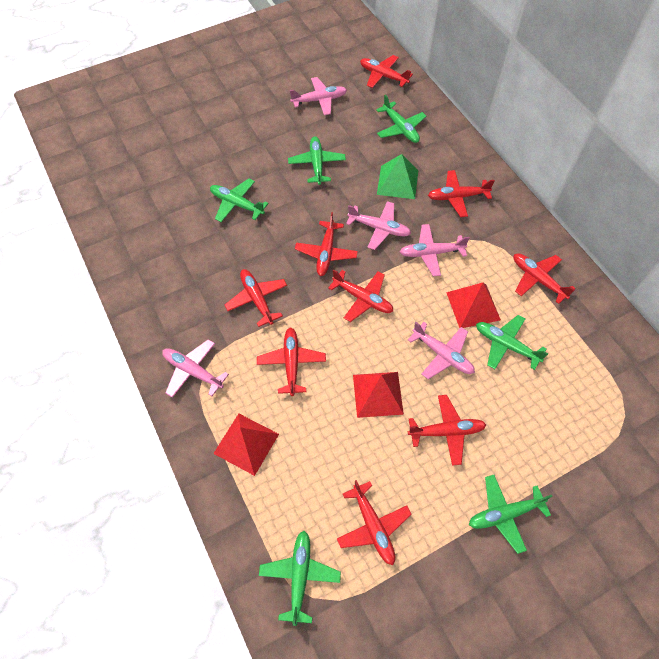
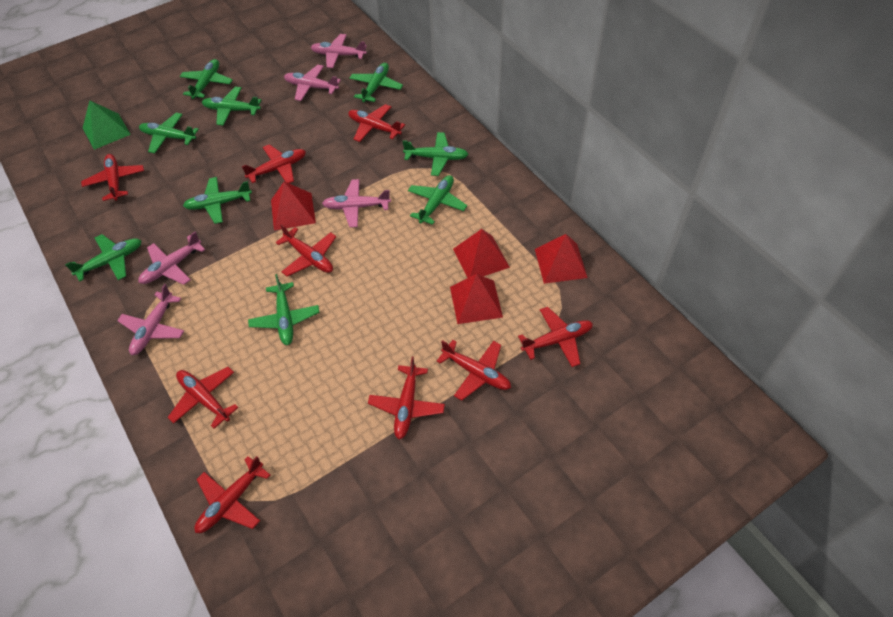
green plane: 6 -> 9
red pyramid: 3 -> 4

